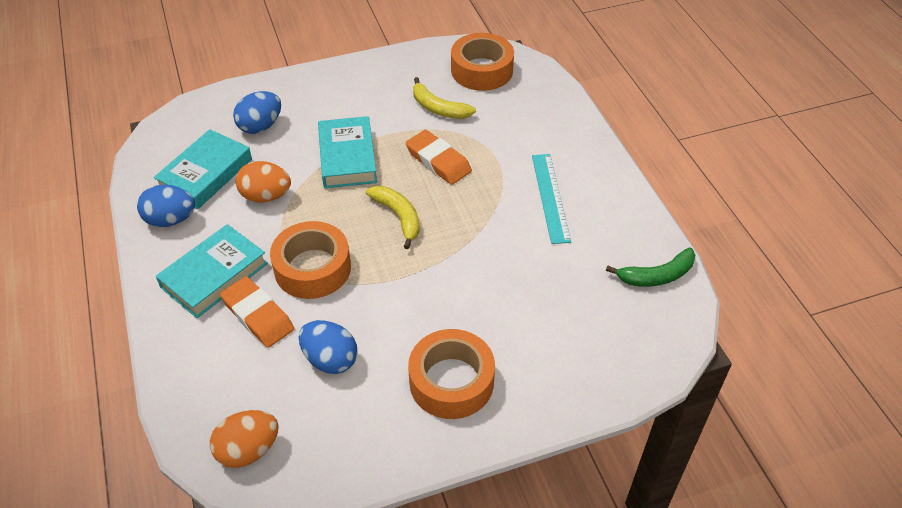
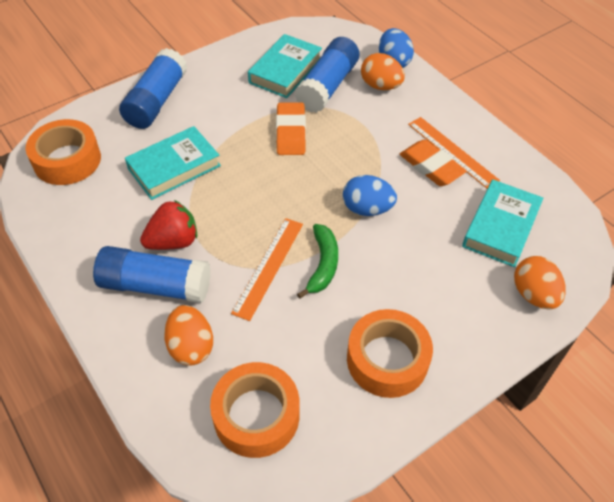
blue egg: 3 -> 2
blue glue stick: 0 -> 3
orange egg: 2 -> 3
orange ruler: 0 -> 2
red strawberry: 0 -> 1
turquoise ruler: 1 -> 0
yellow banana: 2 -> 0

